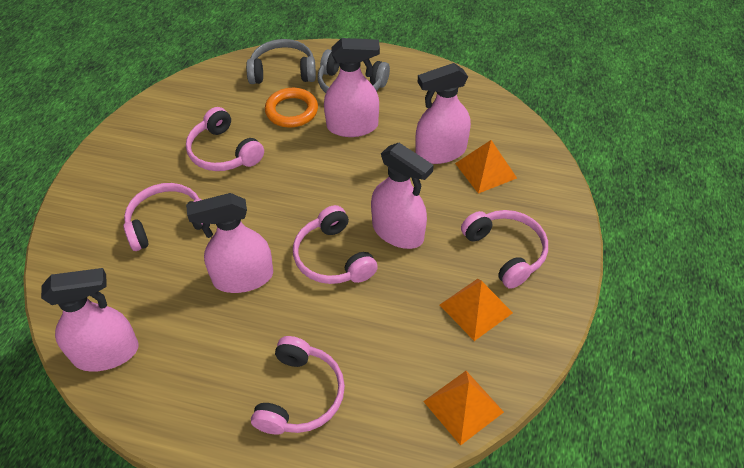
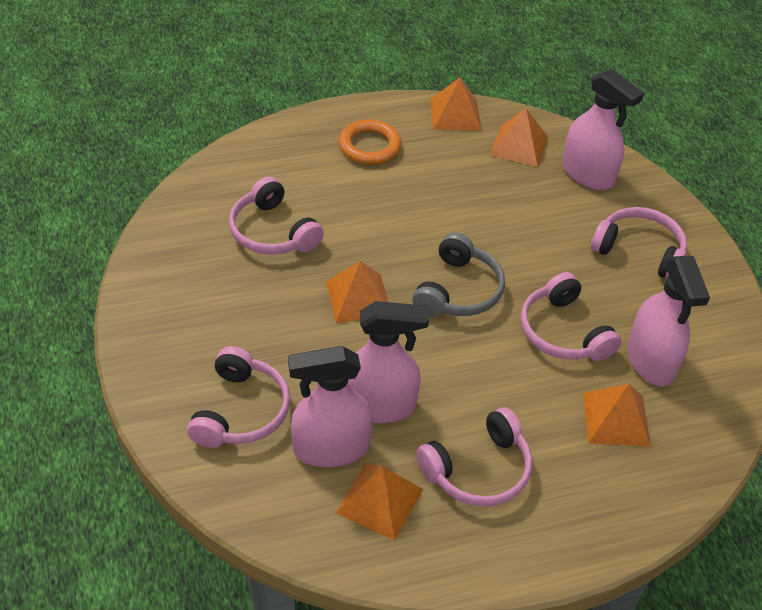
grey headphones: 2 -> 1
orange pyramid: 3 -> 5
pink spray bottle: 5 -> 4

